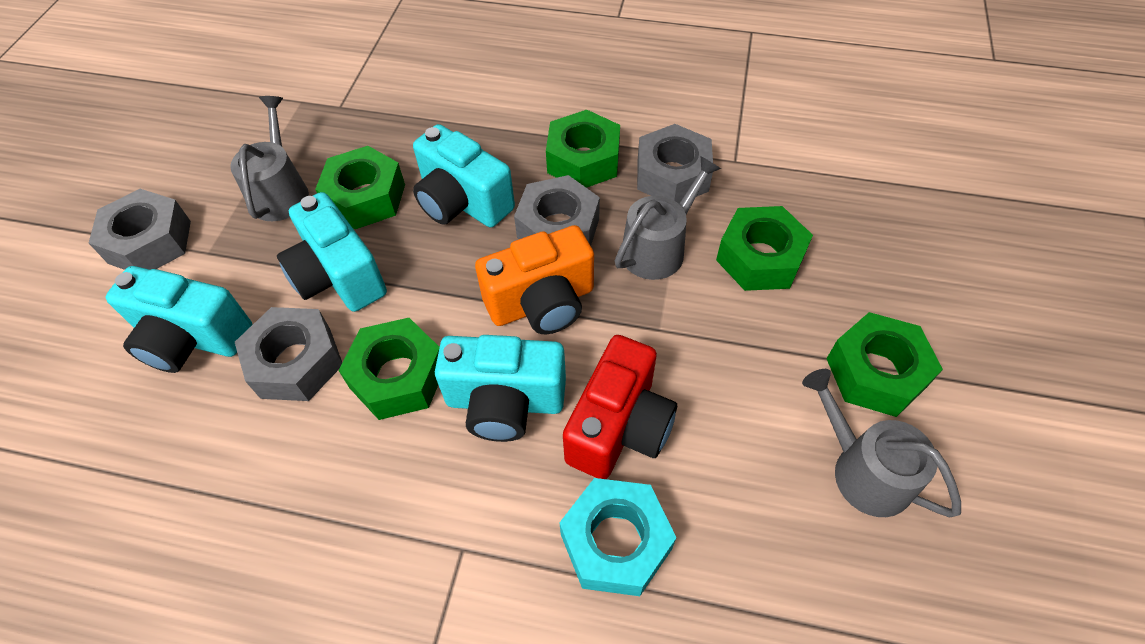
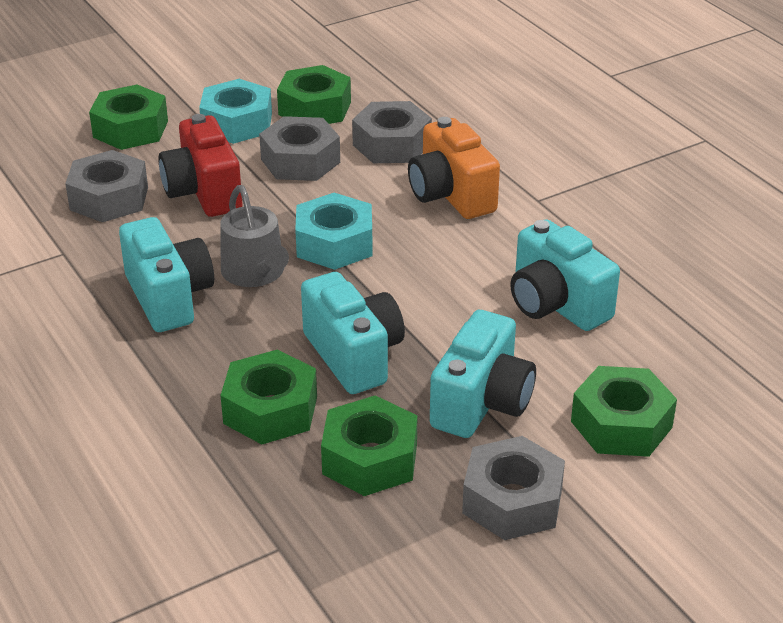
grey watering can: 3 -> 1
turquoise nut: 1 -> 2

